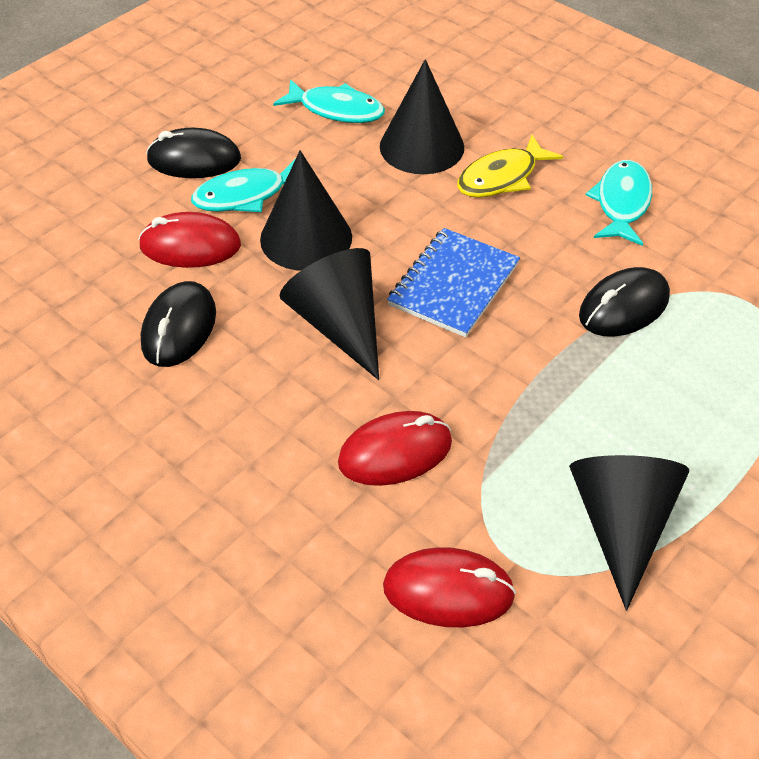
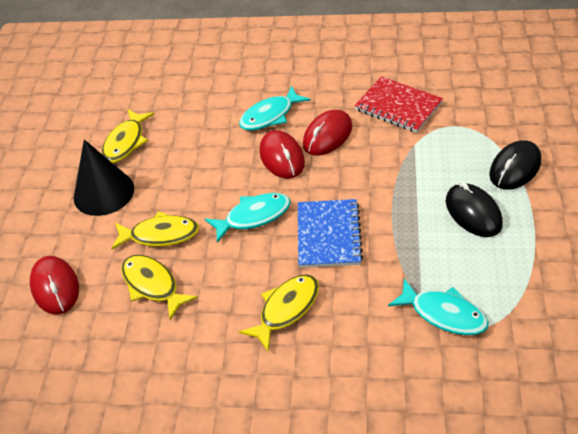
black cone: 4 -> 1
black mouse: 3 -> 2
red notebook: 0 -> 1
yellow fish: 1 -> 4

